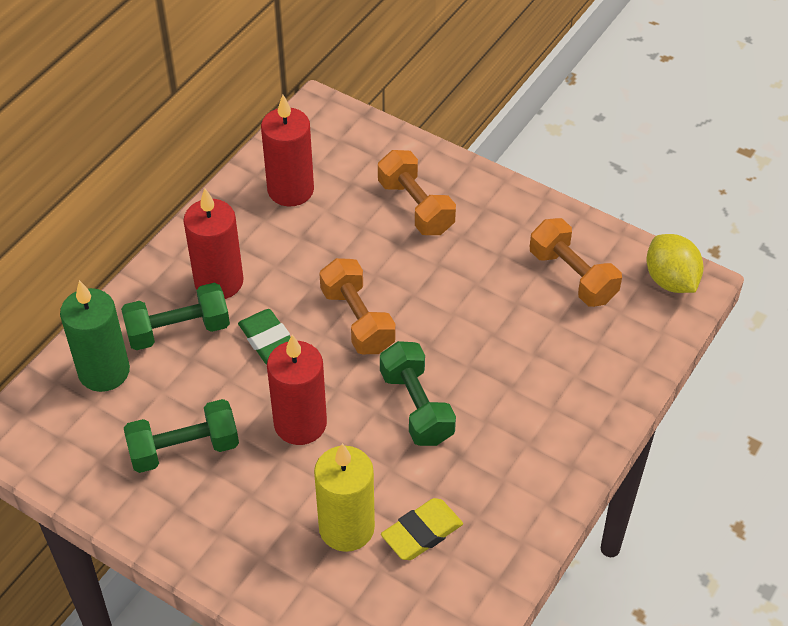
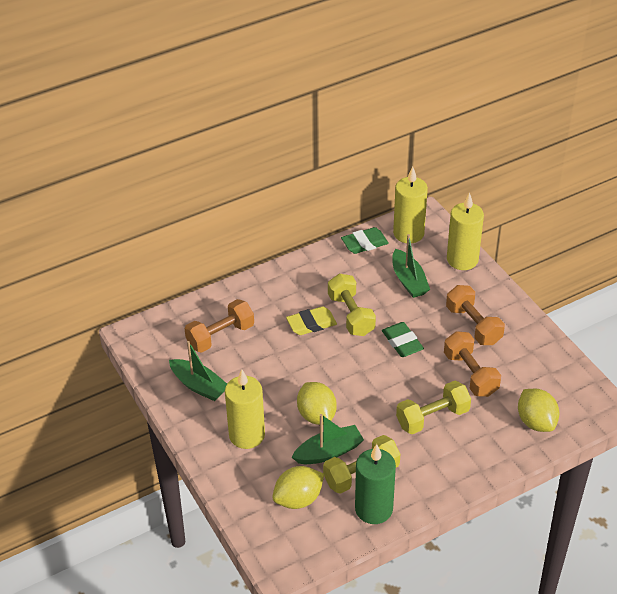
green boat: 0 -> 3
green dumbbell: 3 -> 0
green eraser: 1 -> 2
red candle: 3 -> 0
yellow candle: 1 -> 3
yellow dumbbell: 0 -> 3
yellow lemon: 1 -> 3

